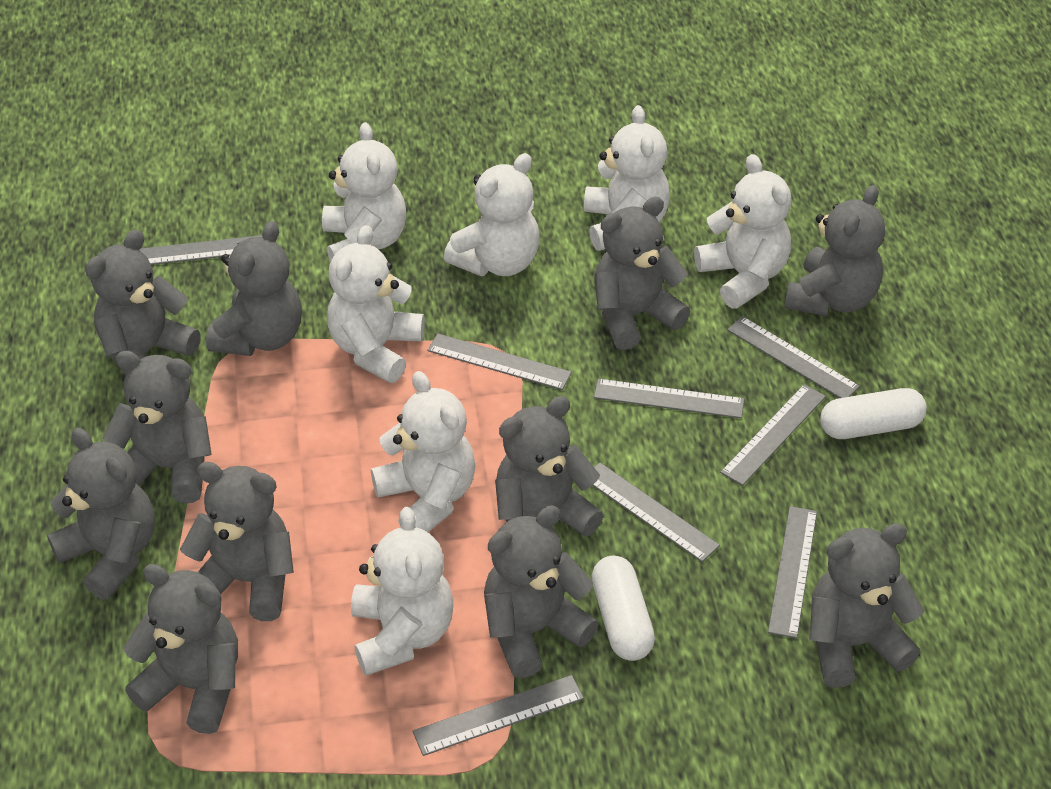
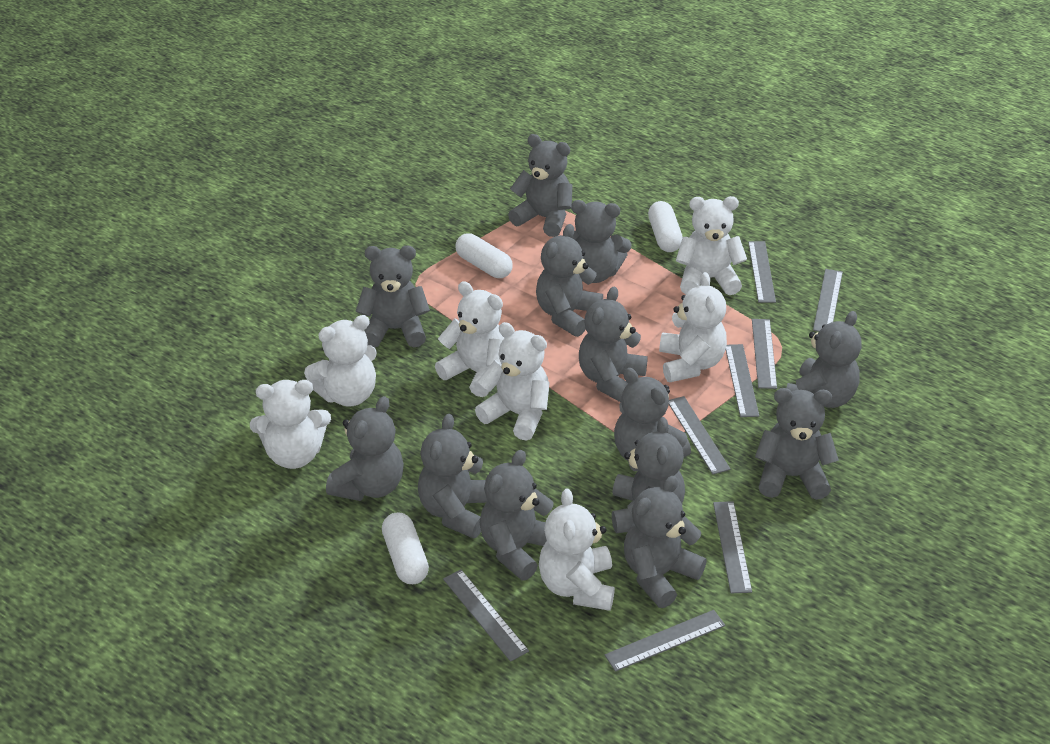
grey teddy bear: 11 -> 13
white capsule: 2 -> 3

